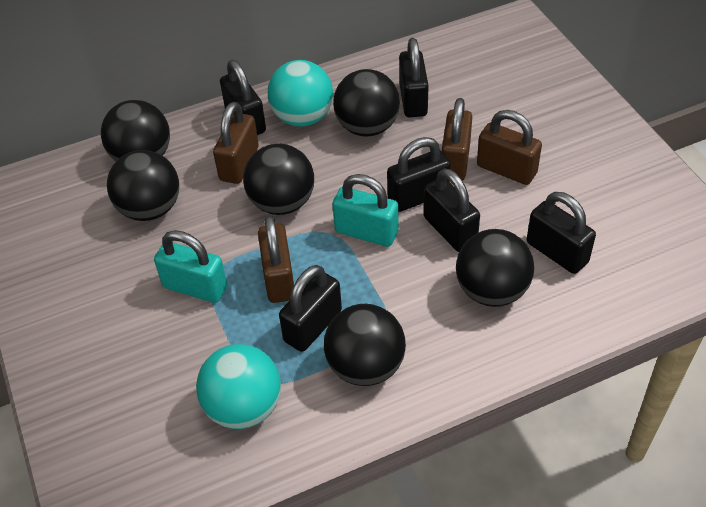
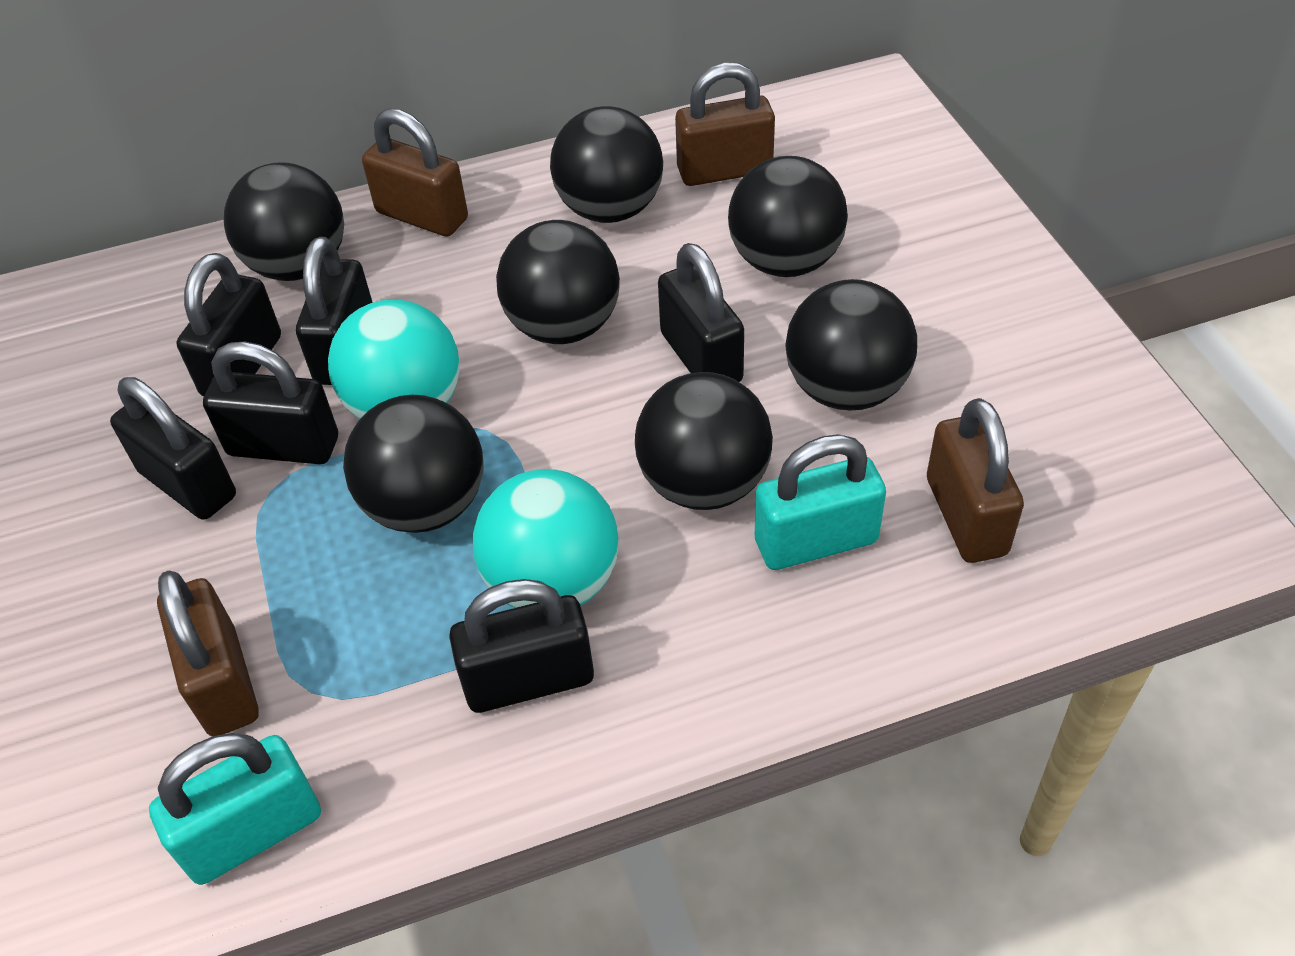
black ball: 6 -> 7

